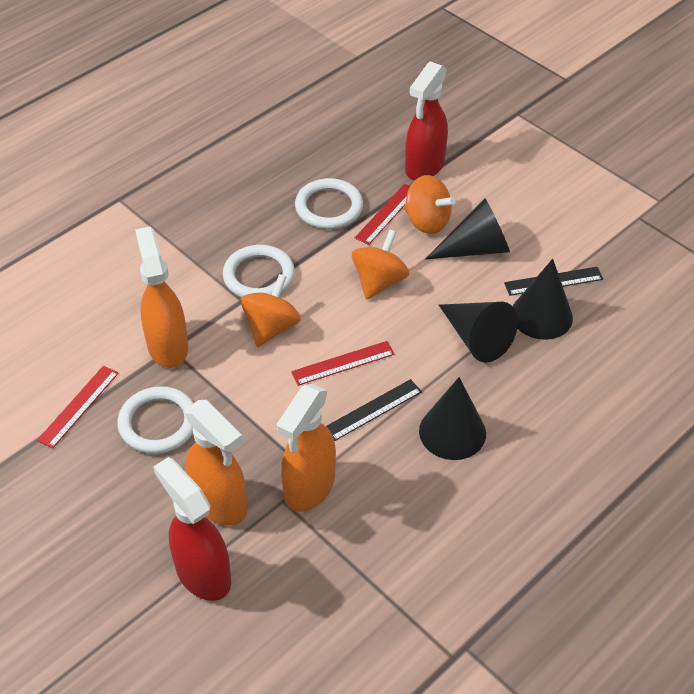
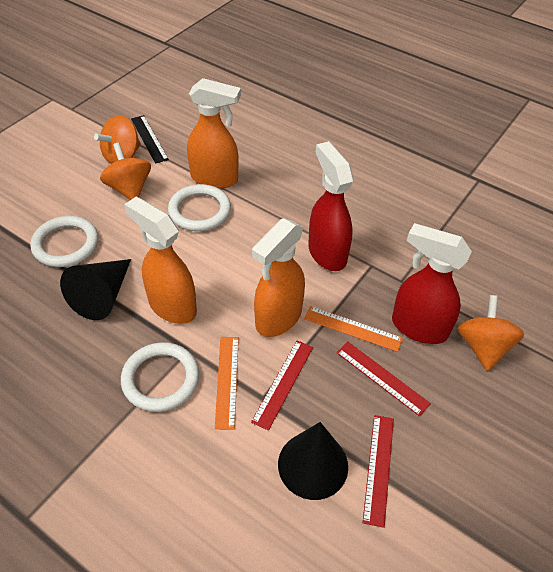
black cone: 4 -> 2
black ruler: 2 -> 1
orange ruler: 0 -> 2

